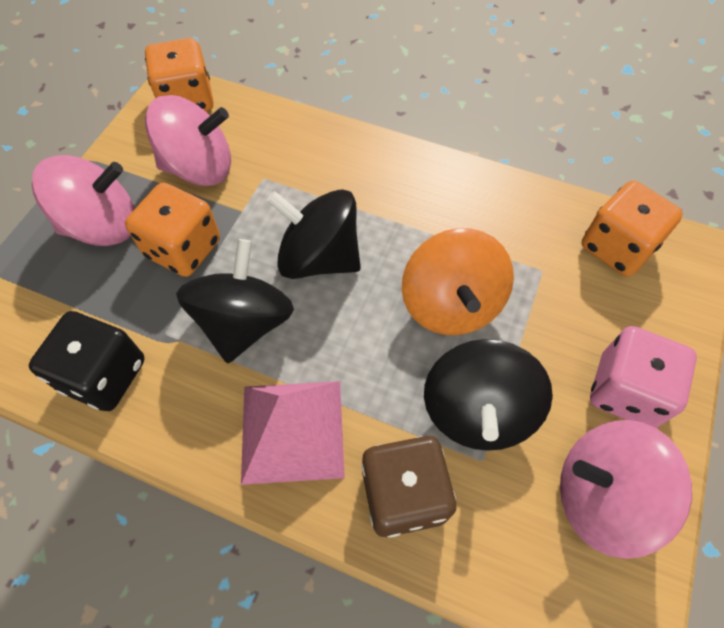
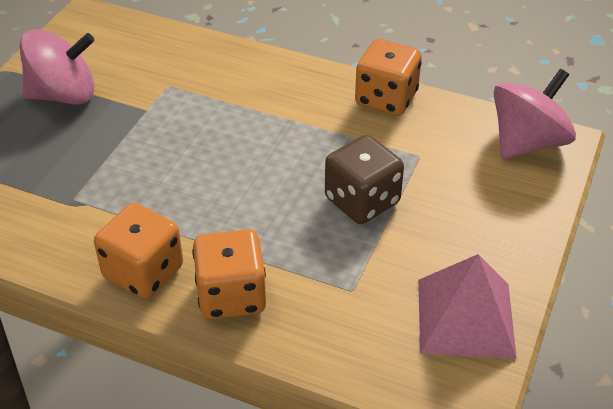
black dice: 1 -> 0
black spinning top: 3 -> 0
orange spinning top: 1 -> 0
pink dice: 1 -> 0
pink spinning top: 3 -> 2

